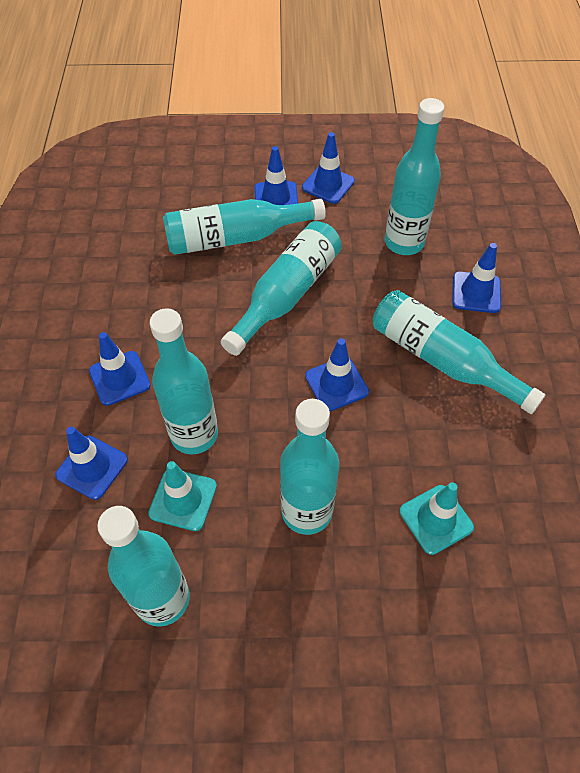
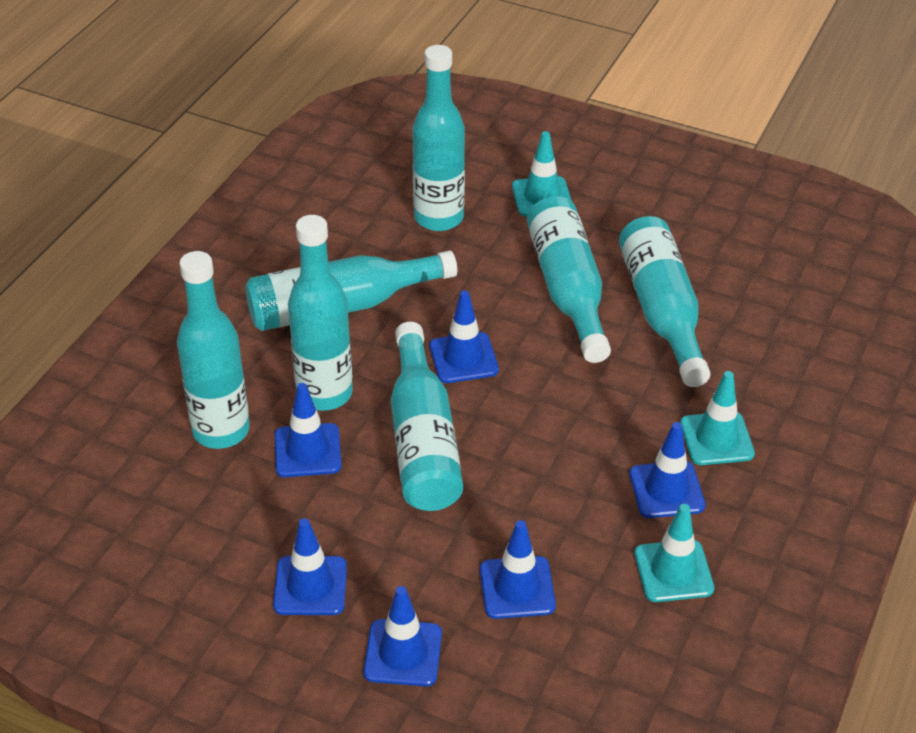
turquoise traffic cone: 2 -> 3

